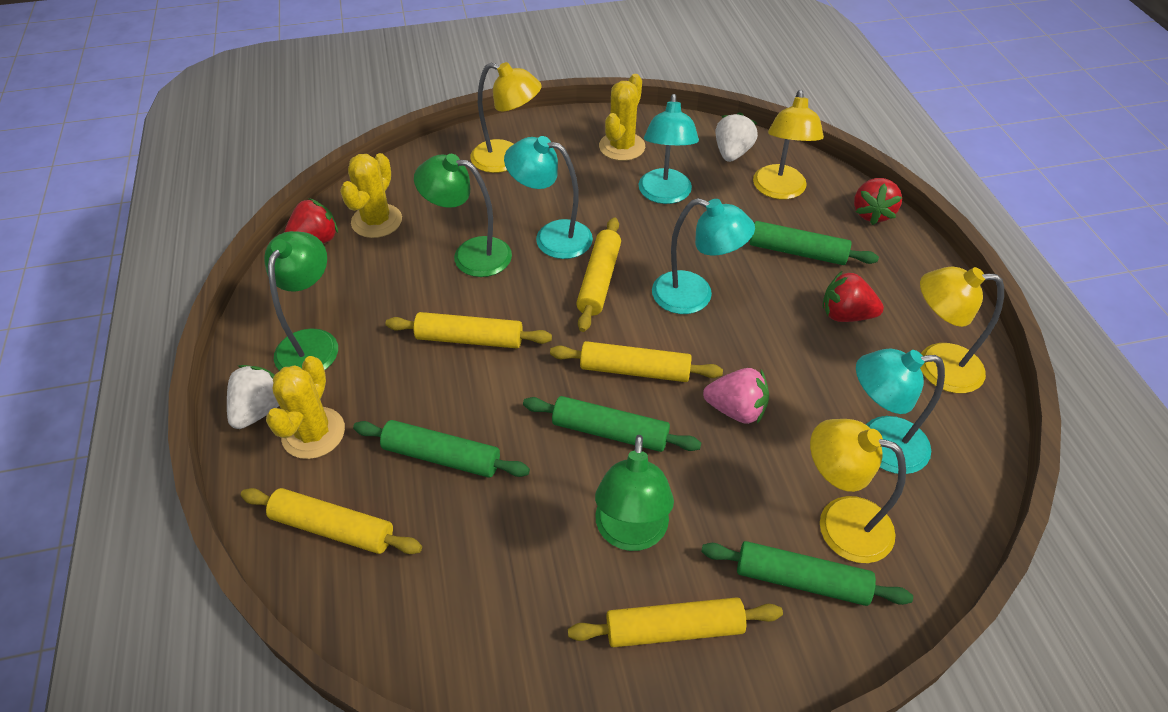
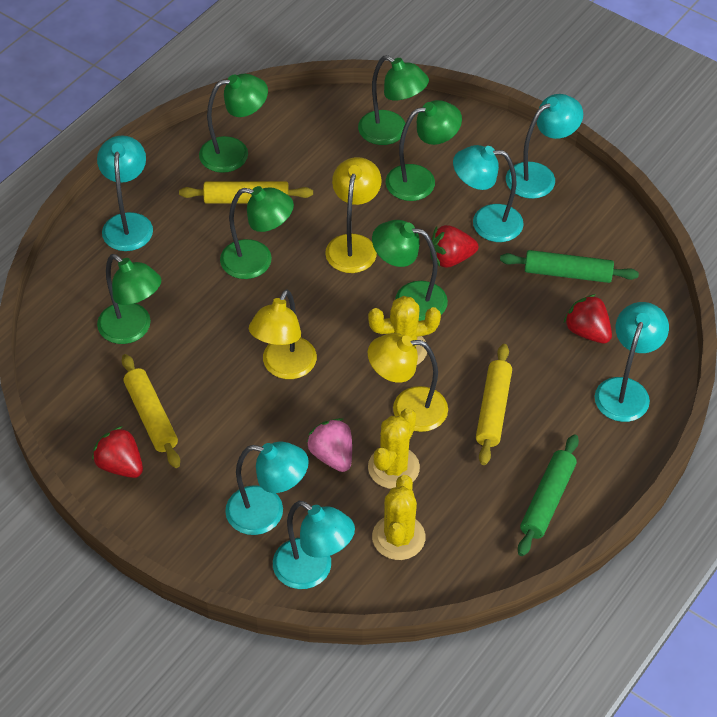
green lamp: 3 -> 6
green rolling pin: 4 -> 2
turquoise lamp: 4 -> 6
white strawberry: 2 -> 0
yellow lamp: 4 -> 3
yellow rolling pin: 5 -> 3

